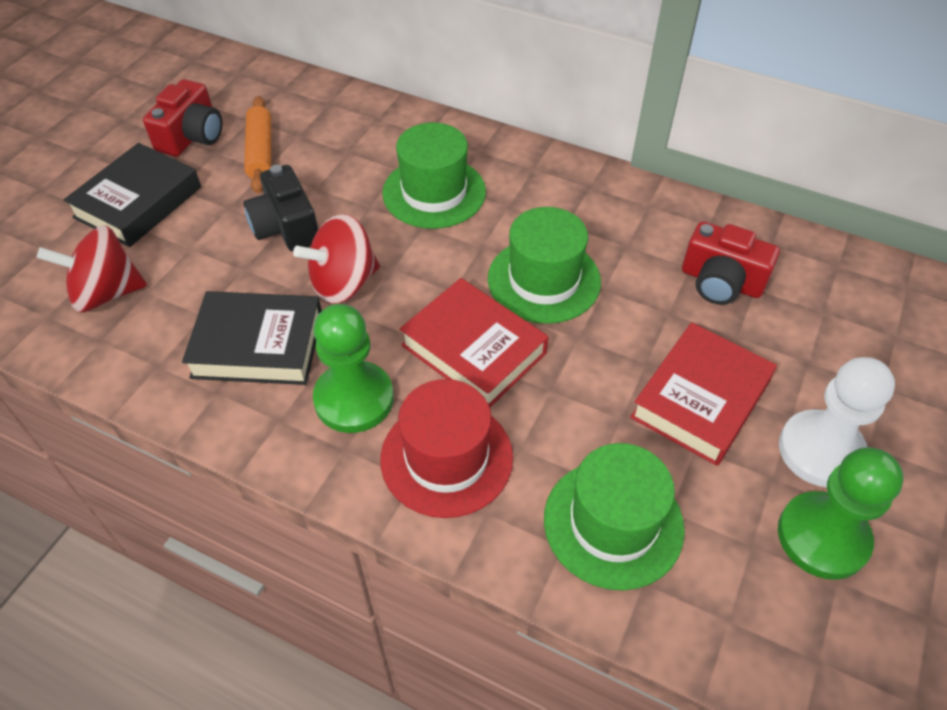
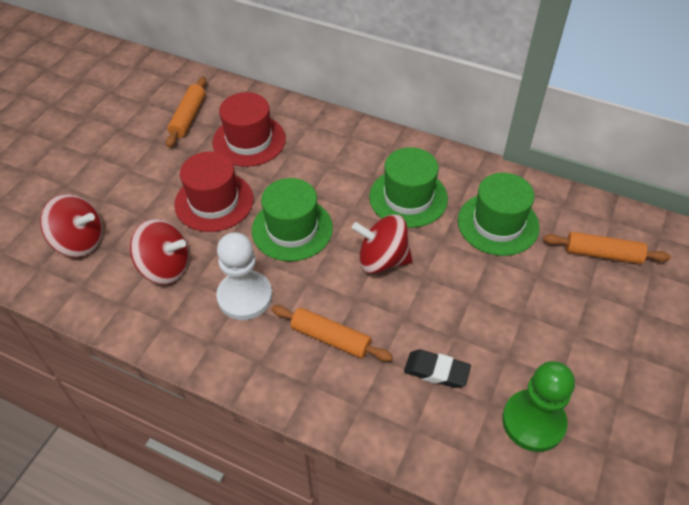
black book: 2 -> 0
black camera: 1 -> 0
black eraser: 0 -> 1
green pawn: 2 -> 1
orange rolling pin: 1 -> 3
red book: 2 -> 0
red camera: 2 -> 0
red hat: 1 -> 2
red spinning top: 2 -> 3

